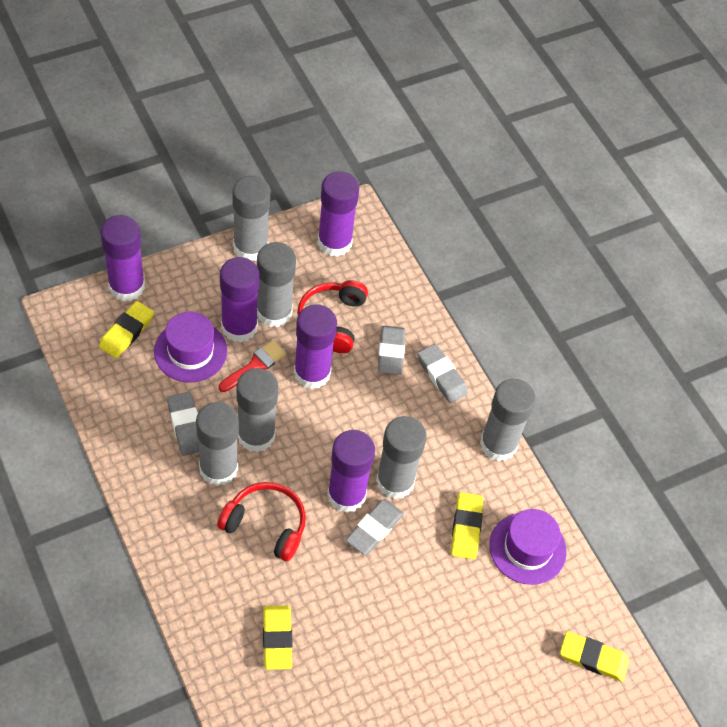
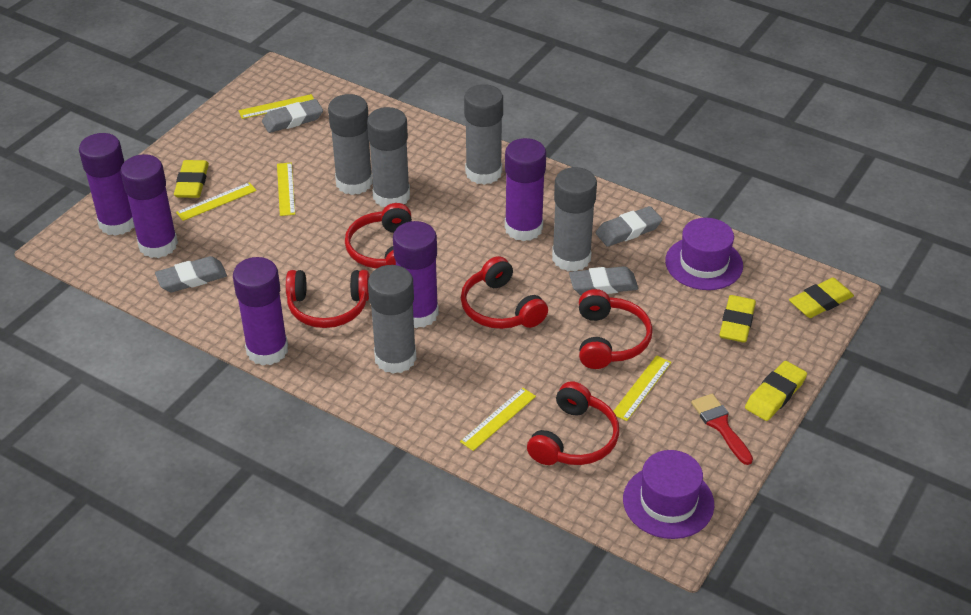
grey glue stick: 6 -> 5
red headphones: 2 -> 5
yellow ruler: 0 -> 5

